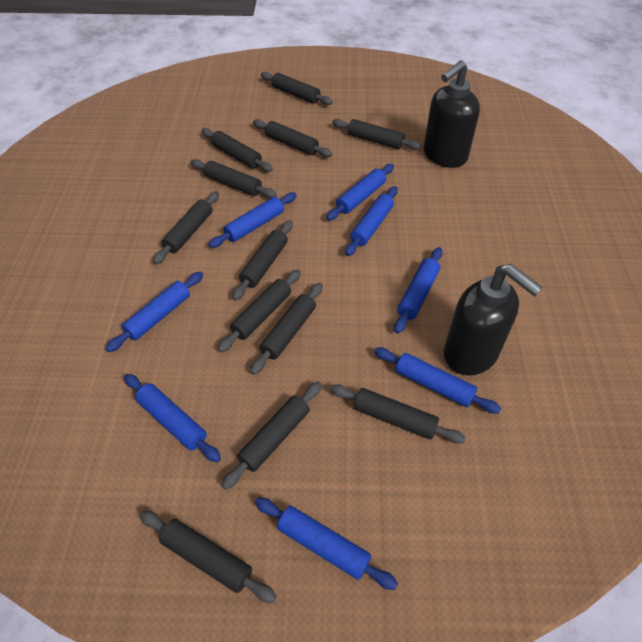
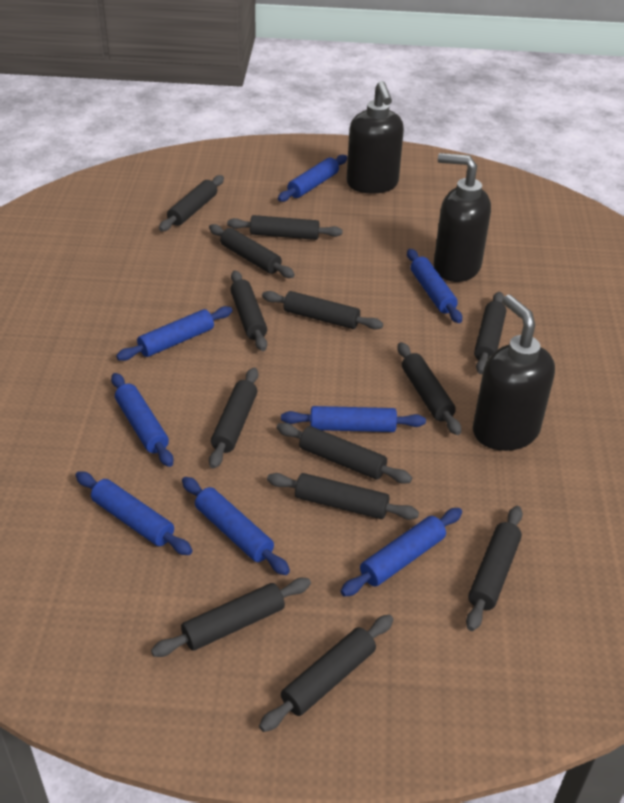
black rolling pin: 12 -> 13
black soap dispenser: 2 -> 3

